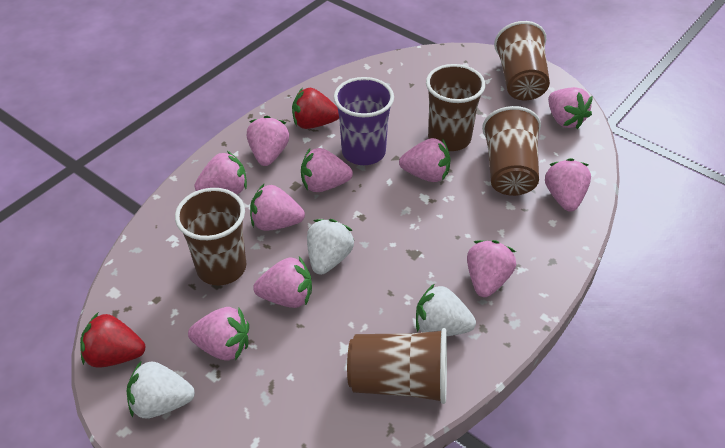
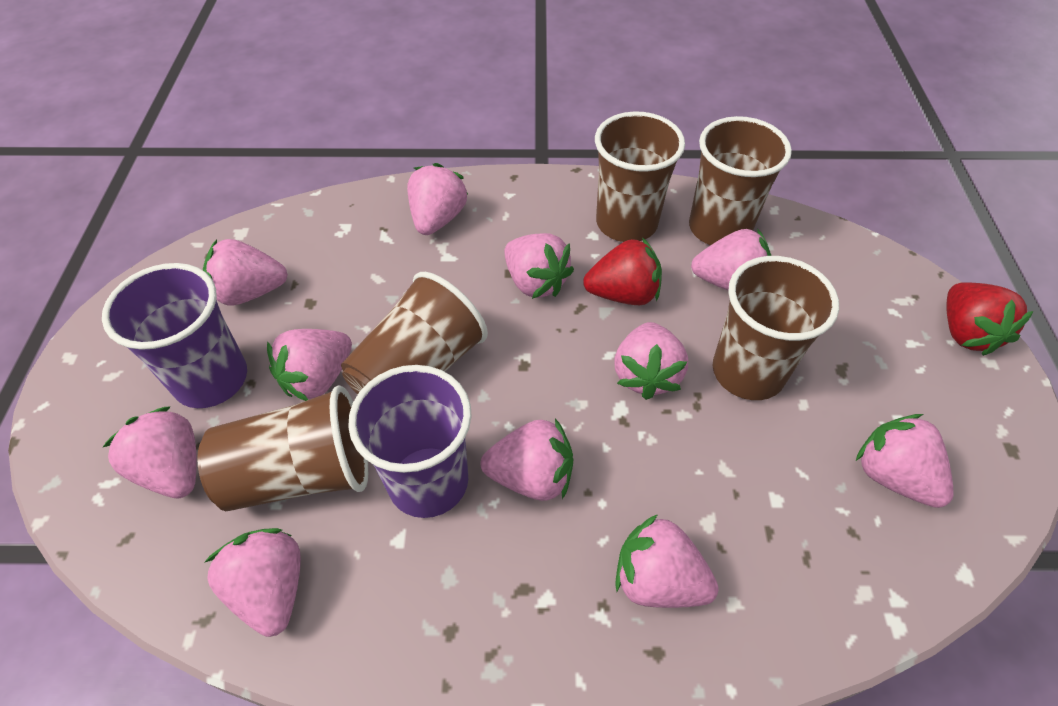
pink strawberry: 10 -> 11
purple cup: 1 -> 2
white strawberry: 3 -> 0

